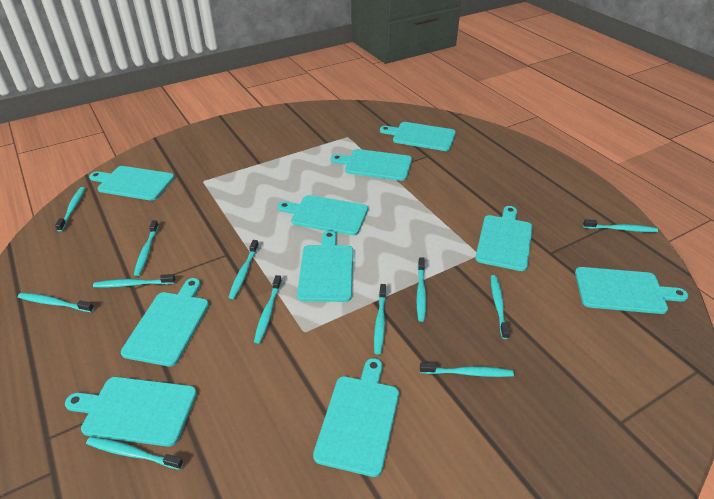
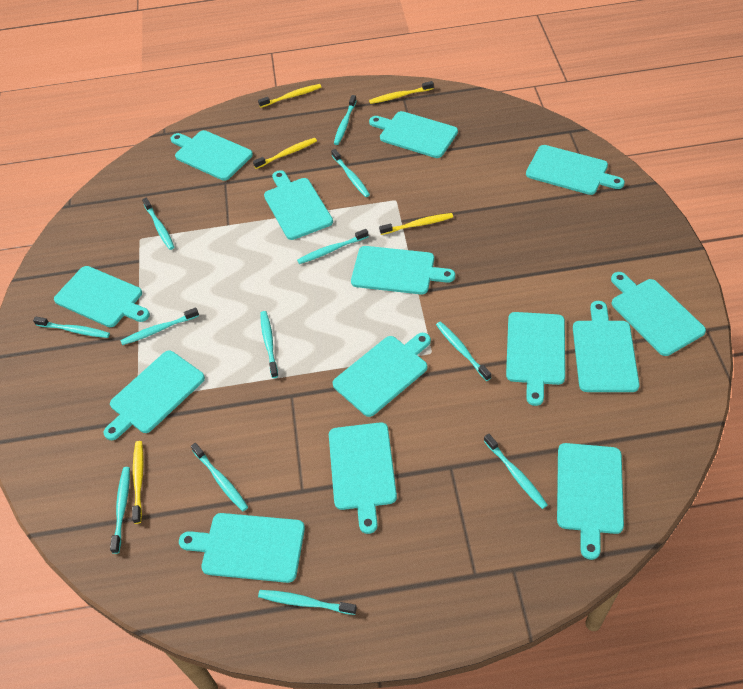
turquoise cutting board: 10 -> 14
yellow toothbrush: 0 -> 5

